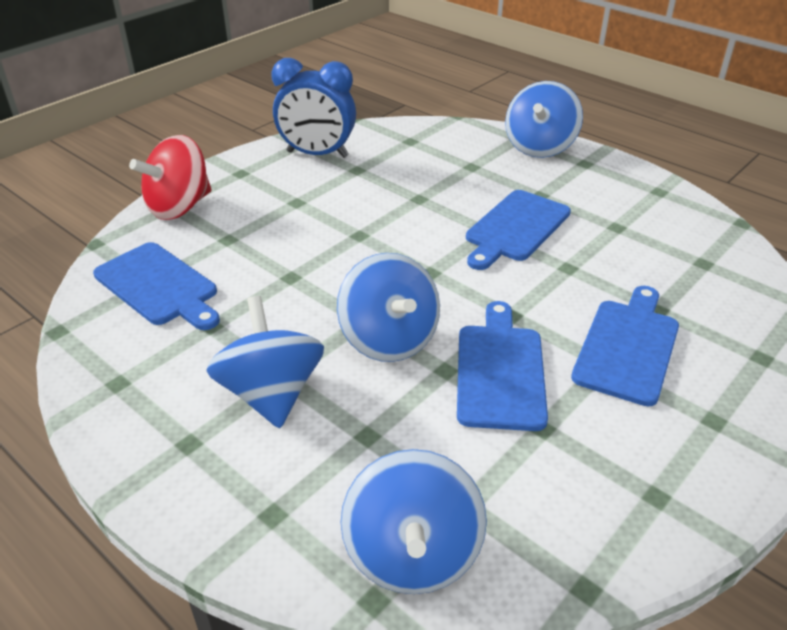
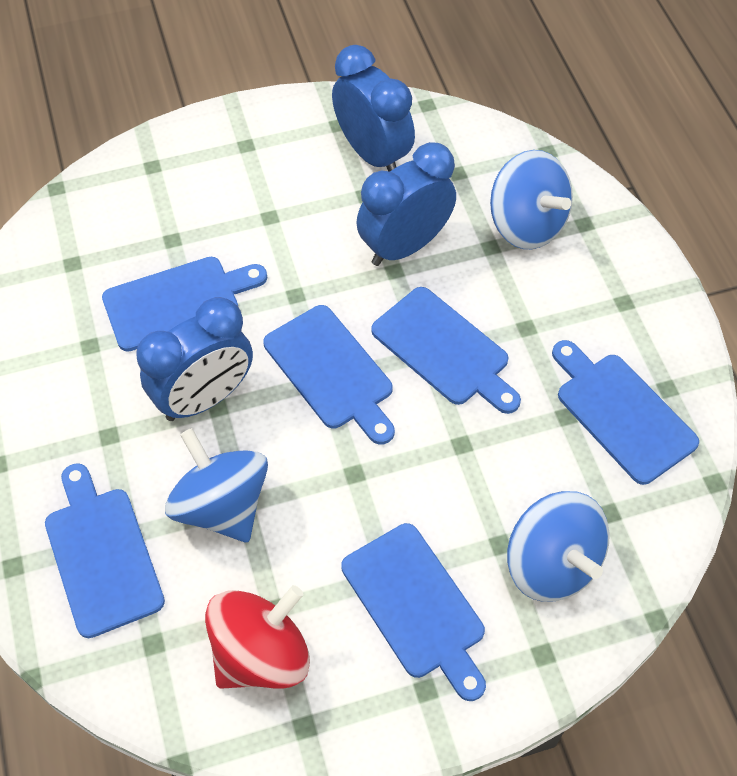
blue clock: 1 -> 3
blue cutting board: 4 -> 6
blue spinning top: 4 -> 3

